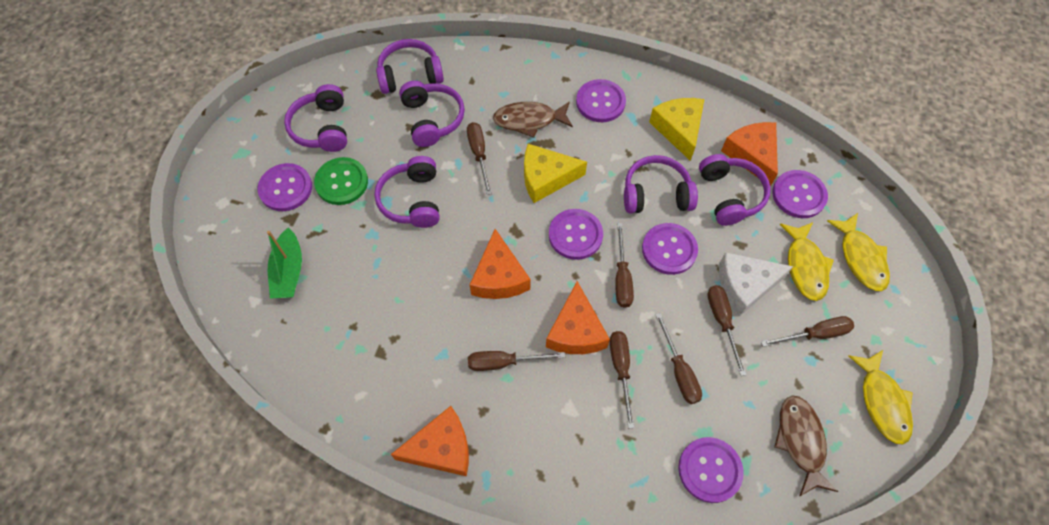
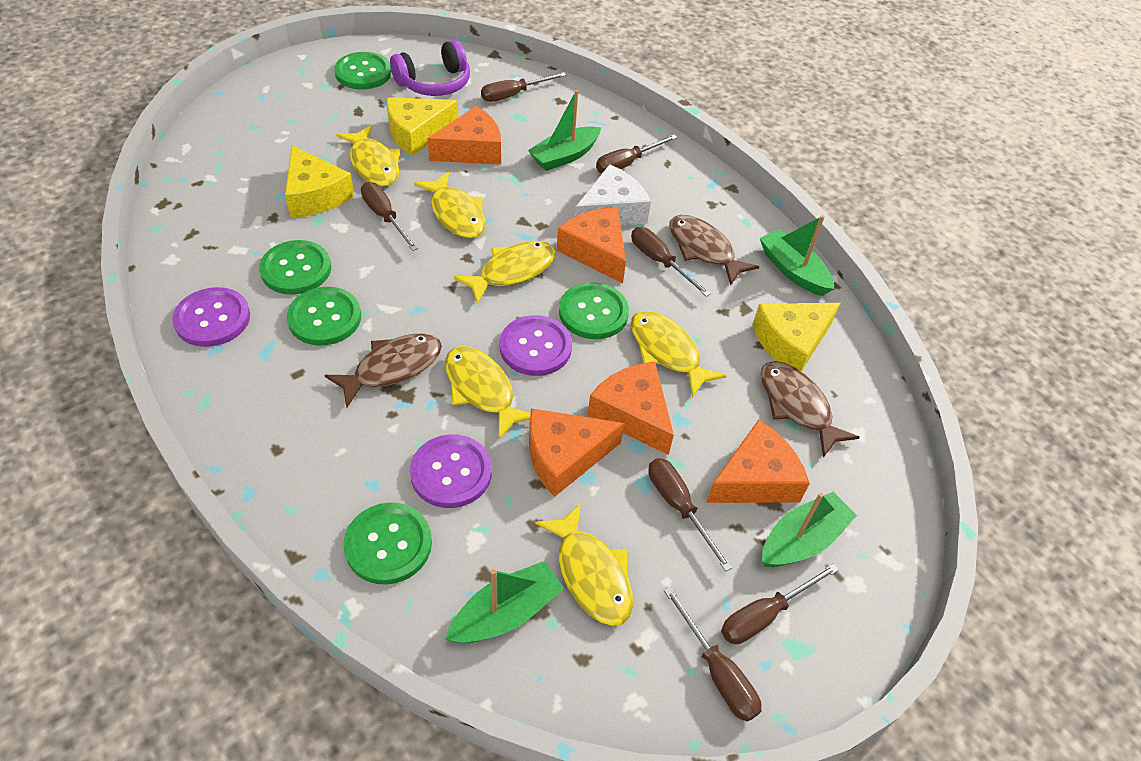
brown fish: 2 -> 3
green boat: 1 -> 4
green button: 1 -> 5
orange cheese: 4 -> 5
purple button: 6 -> 3
purple headphones: 6 -> 1
yellow cheese: 2 -> 3
yellow fish: 3 -> 6

